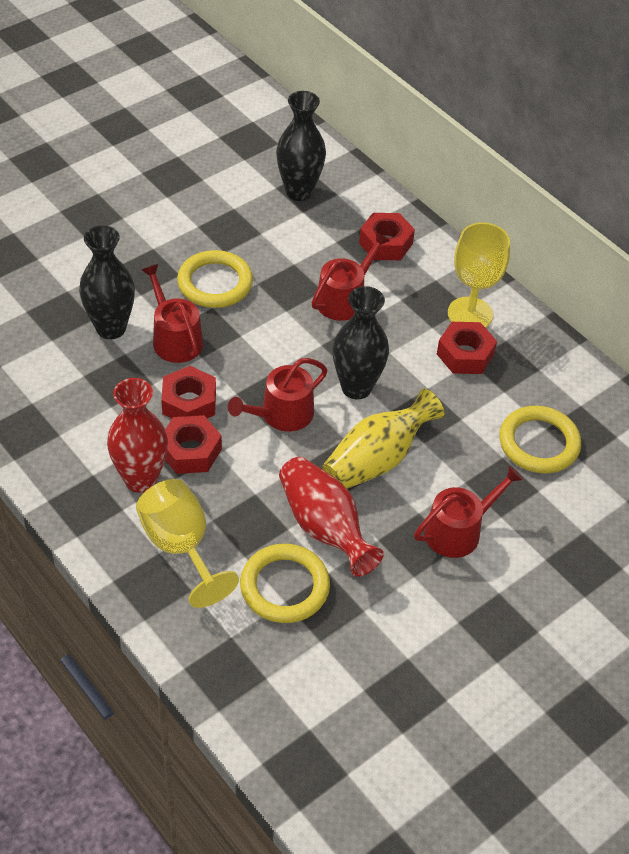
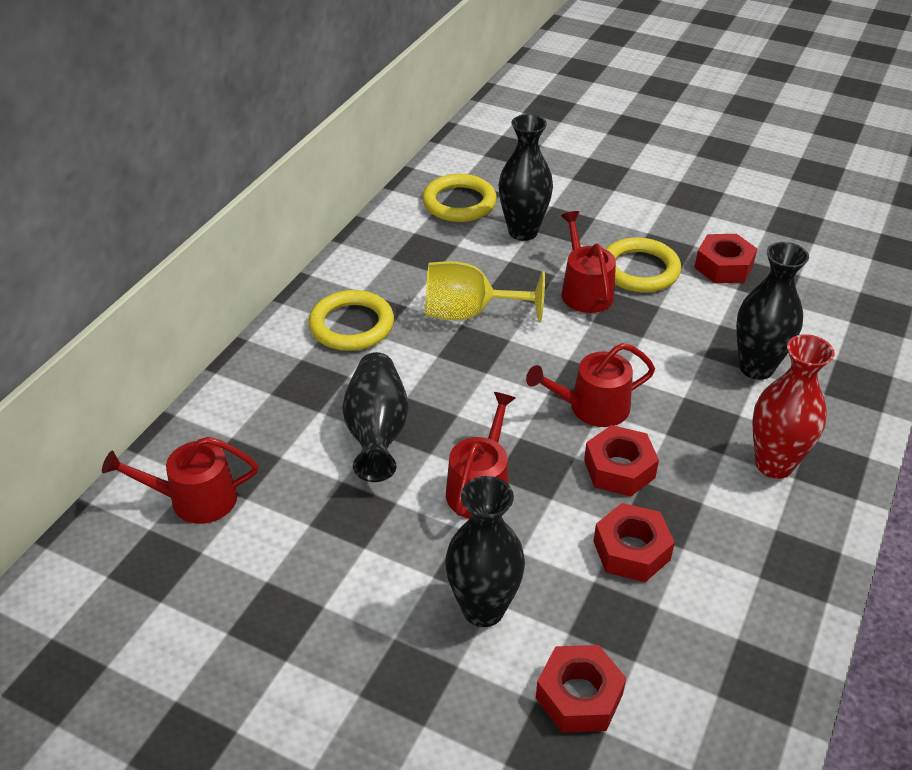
black vase: 3 -> 4
red vase: 2 -> 1
yellow goblet: 2 -> 1
yellow vase: 1 -> 0

